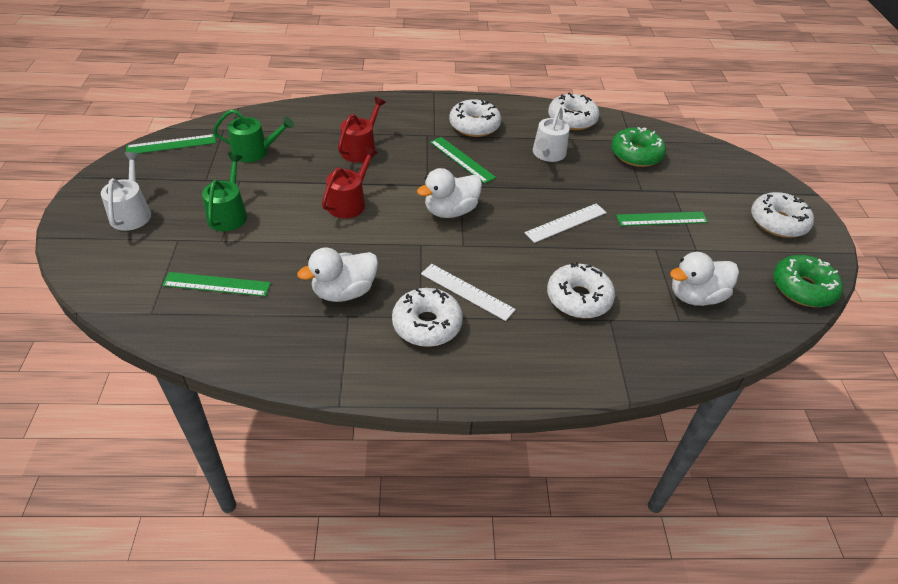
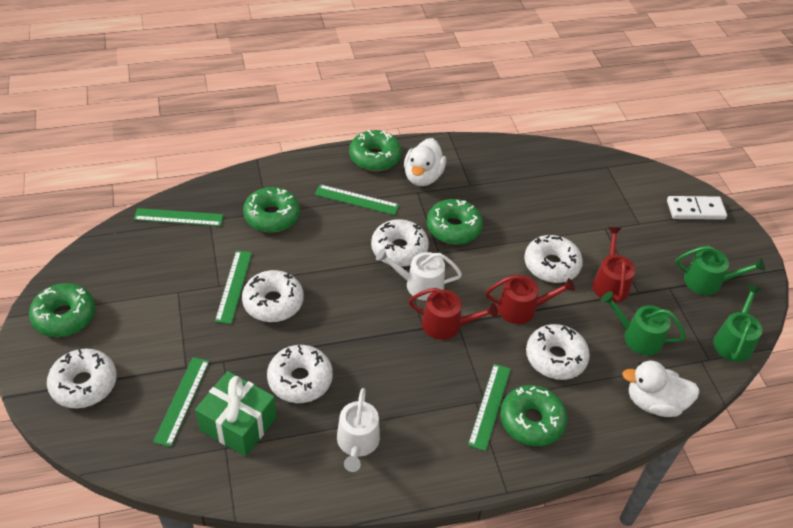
green donut: 2 -> 5
green gift: 0 -> 1
green ruler: 4 -> 5
green watering can: 2 -> 3
red watering can: 2 -> 3
white domino: 0 -> 1
white donut: 5 -> 6
white duck: 3 -> 2
white ruler: 2 -> 0

